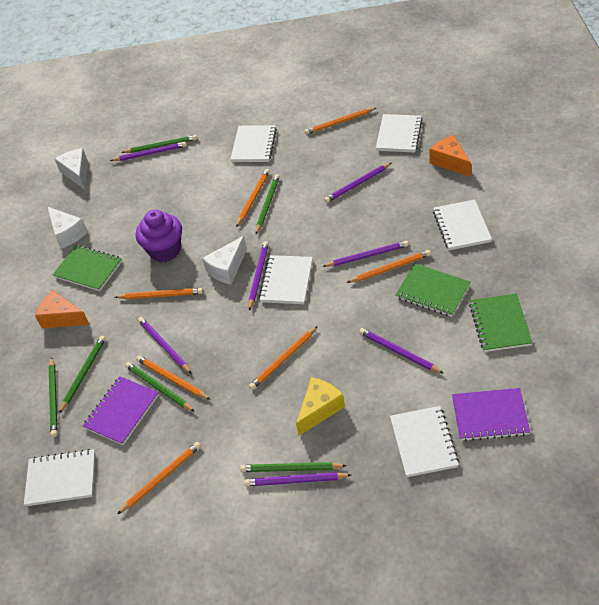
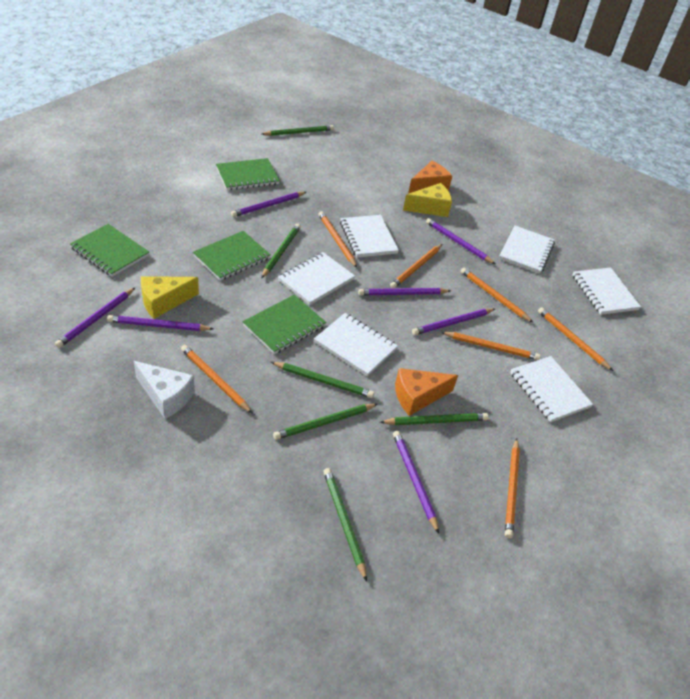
green notebook: 3 -> 4
purple cupcake: 1 -> 0
purple notebook: 2 -> 0
white cheese: 3 -> 1
yellow cheese: 1 -> 2

